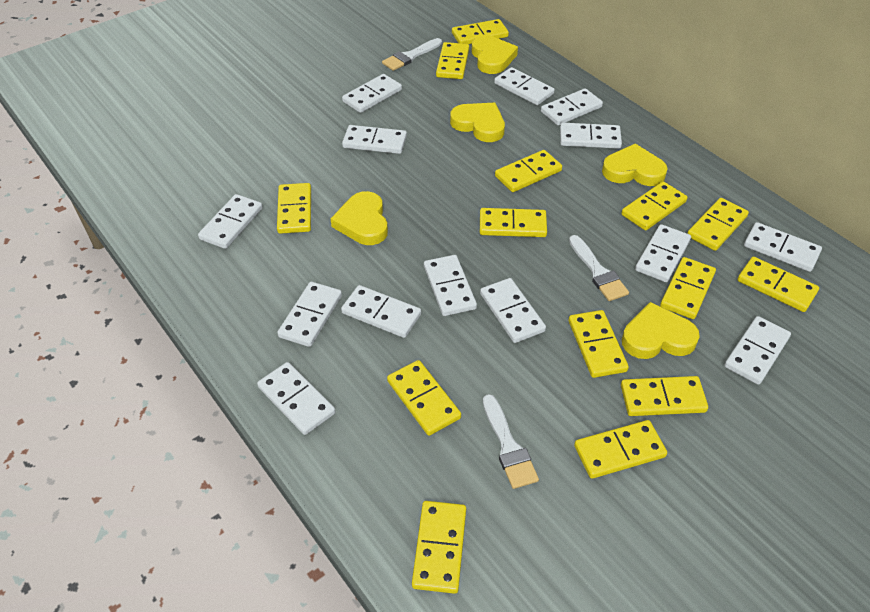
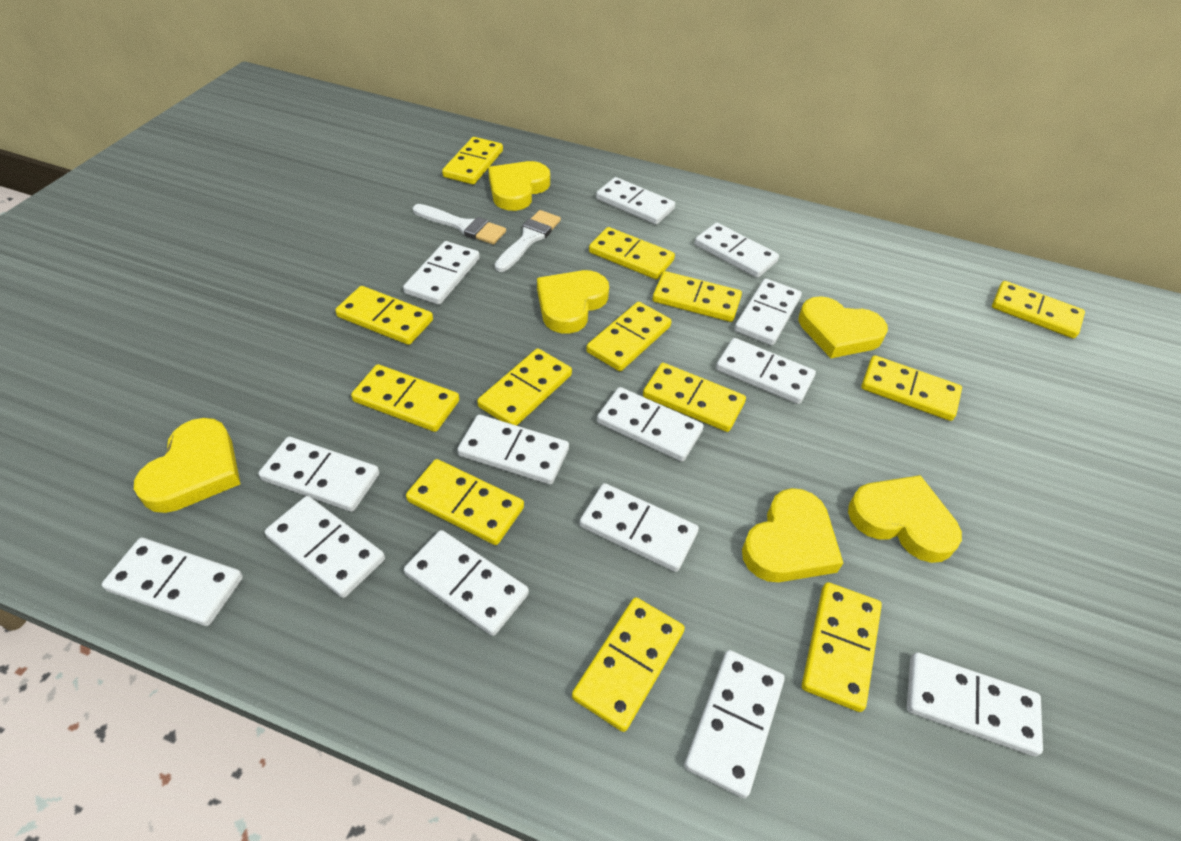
white brush: 3 -> 2
yellow domino: 14 -> 13
yellow heart: 5 -> 6

